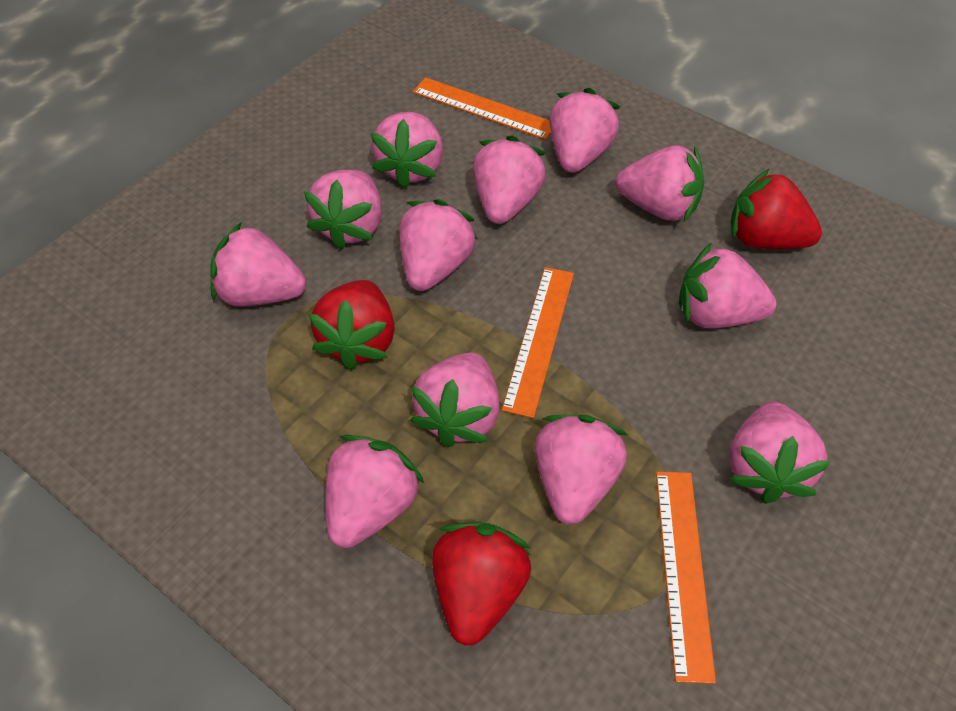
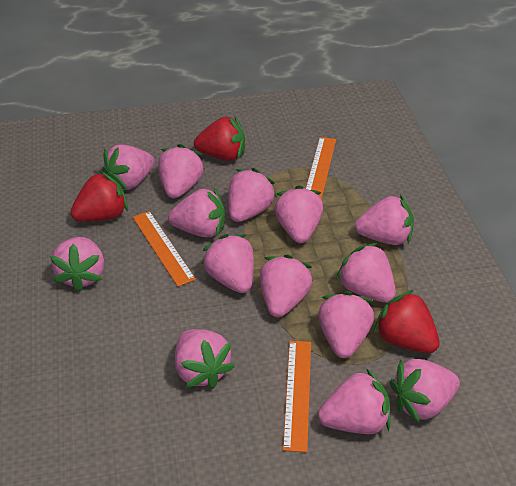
pink strawberry: 12 -> 14

